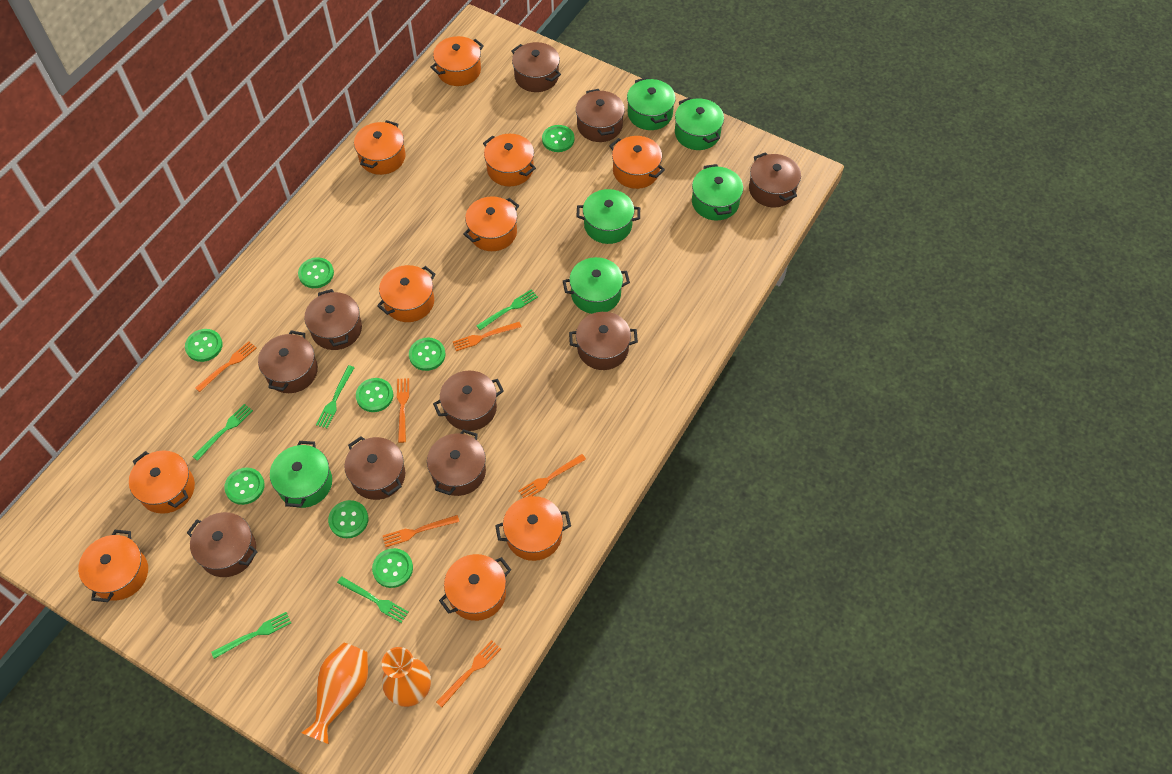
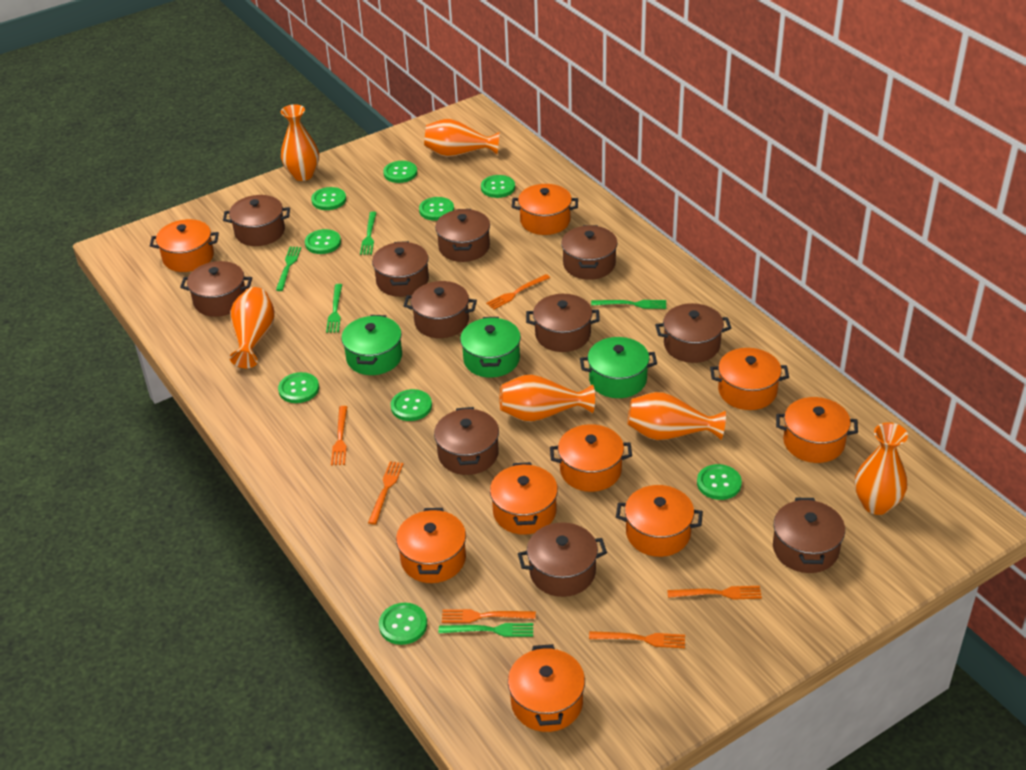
brown pot: 10 -> 11
green button: 8 -> 9
green pot: 6 -> 3
orange pot: 10 -> 9
orange vase: 2 -> 6

